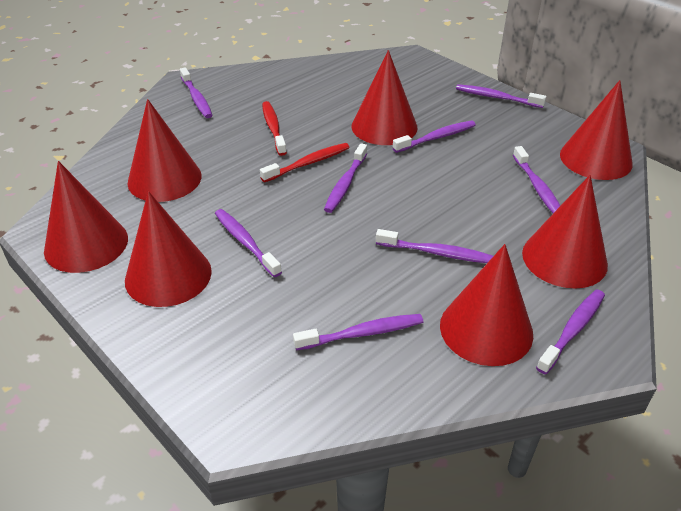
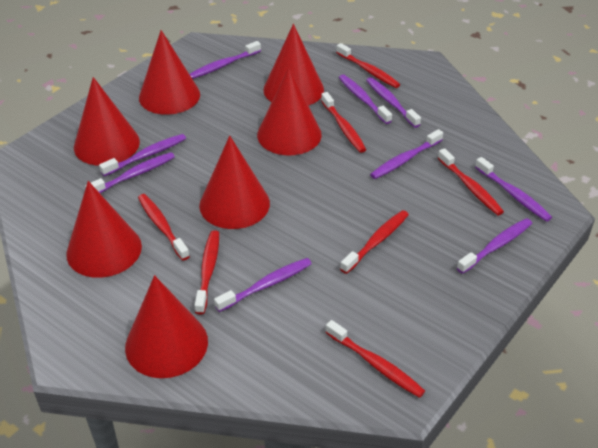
red toothbrush: 2 -> 7

